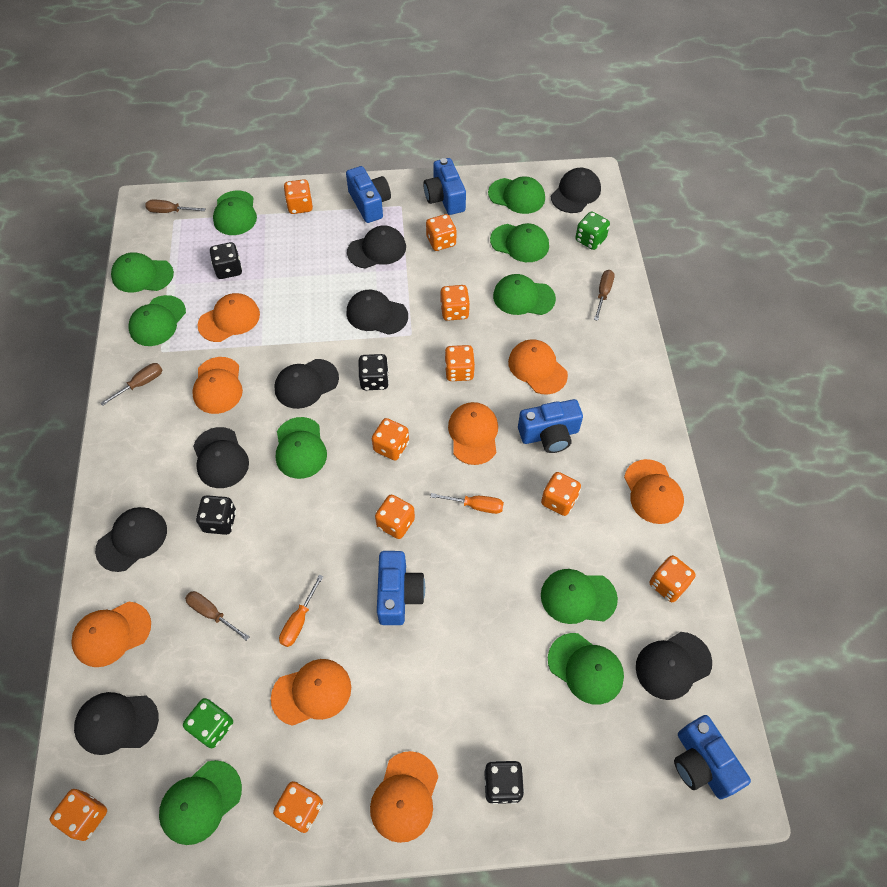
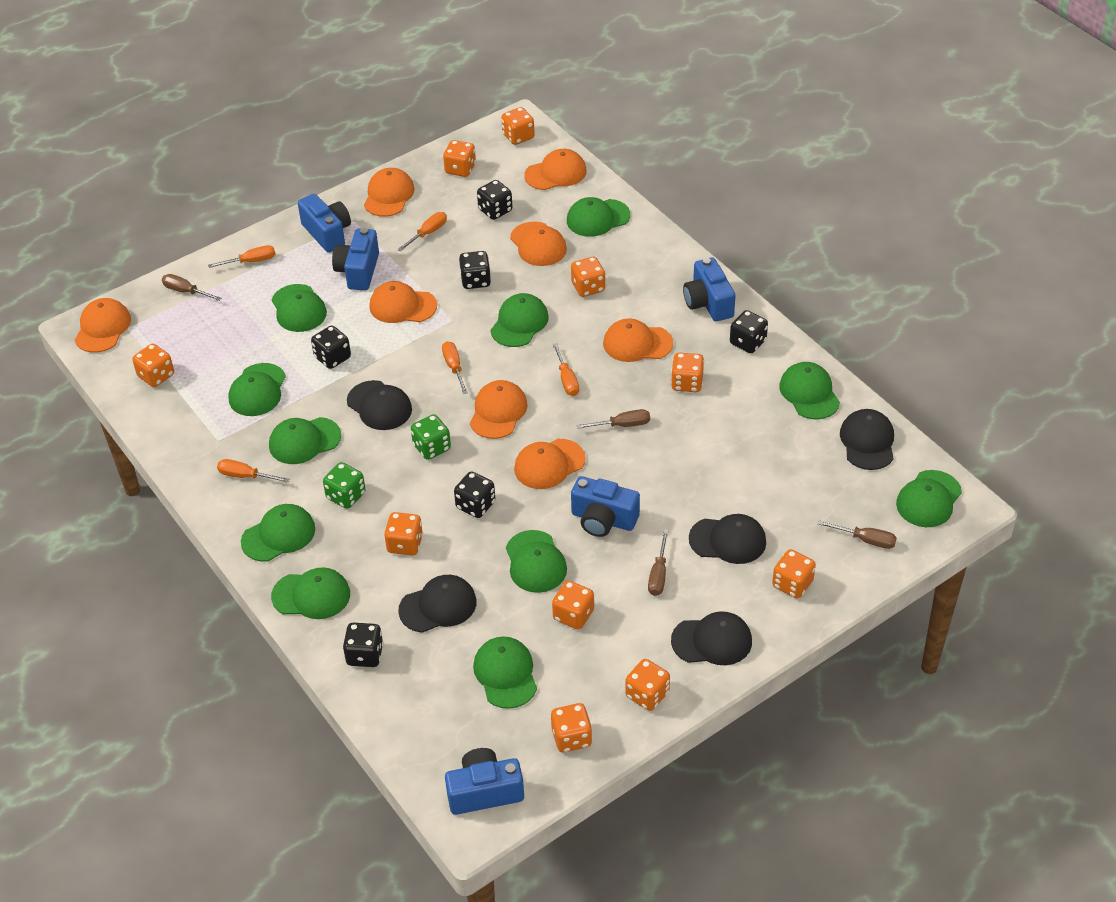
black cap: 8 -> 5
black dice: 4 -> 6
green cap: 10 -> 11
orange screwdriver: 2 -> 5

